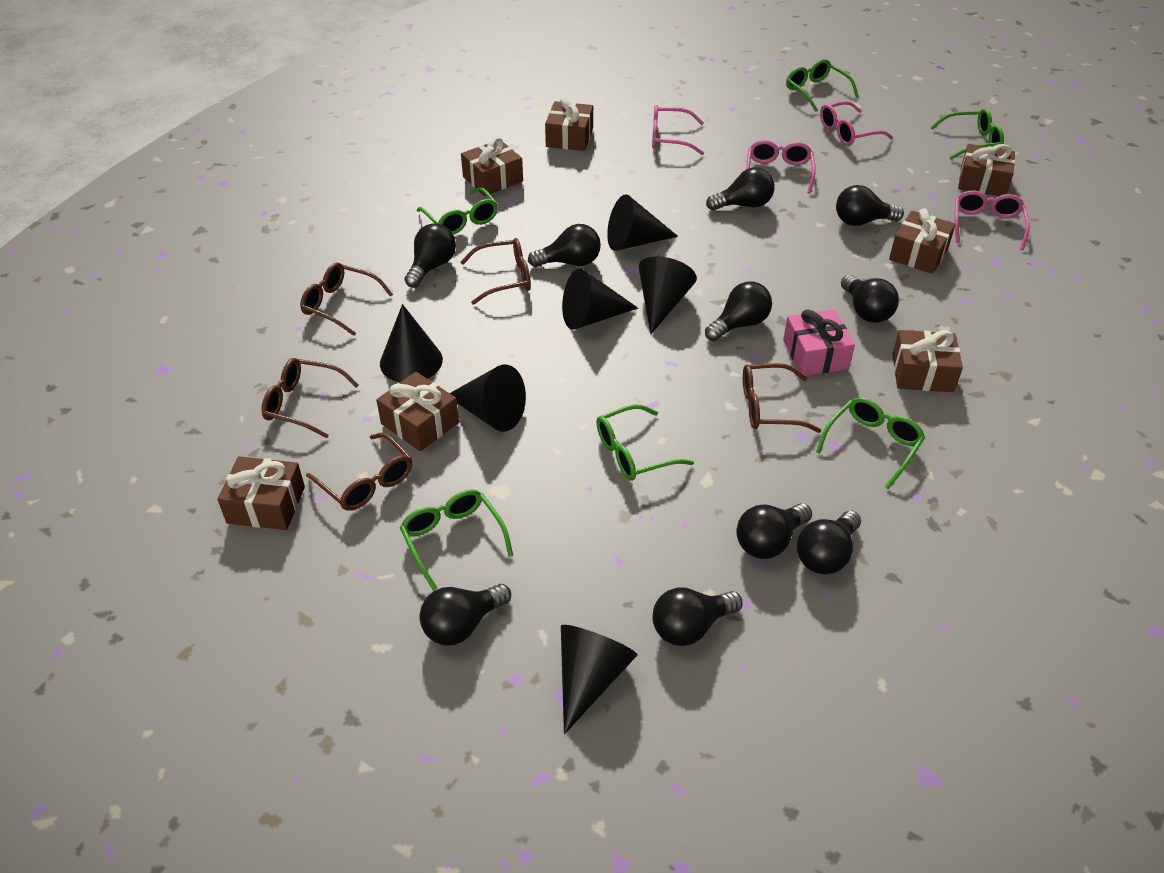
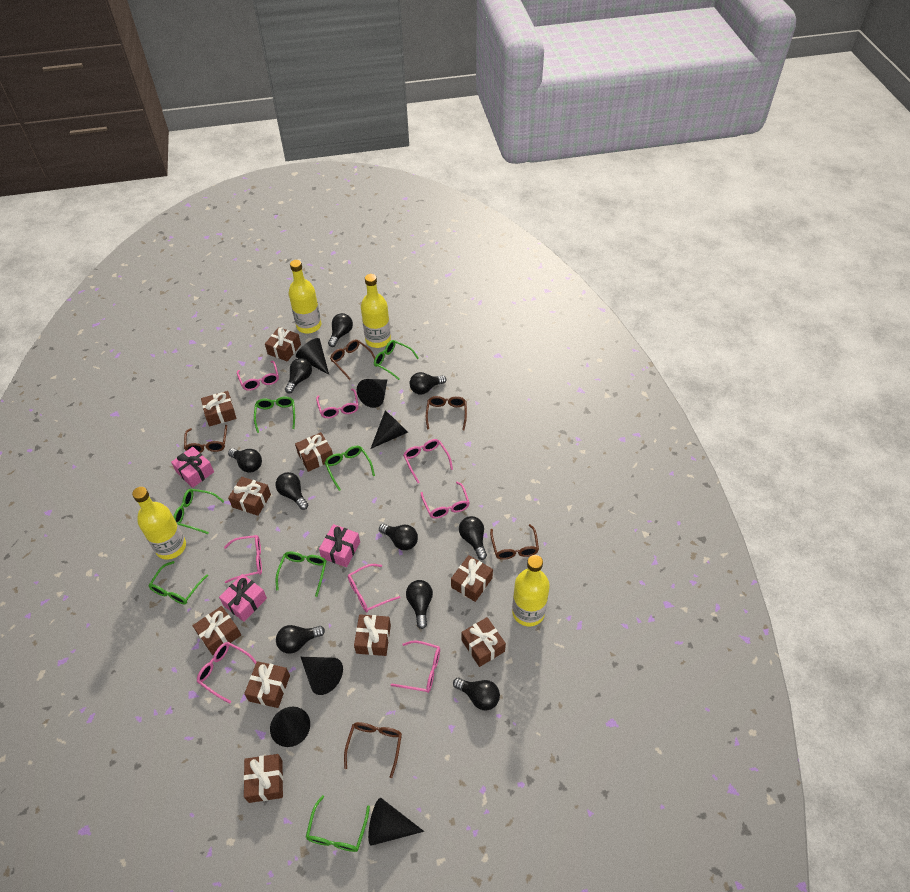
brown gift: 7 -> 10
green glasses: 6 -> 7
pink gift: 1 -> 3
pink glasses: 4 -> 8
yellow bottle: 0 -> 4

